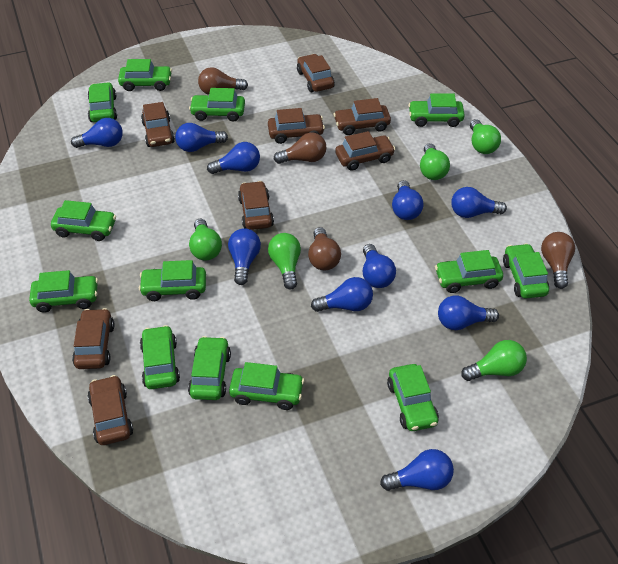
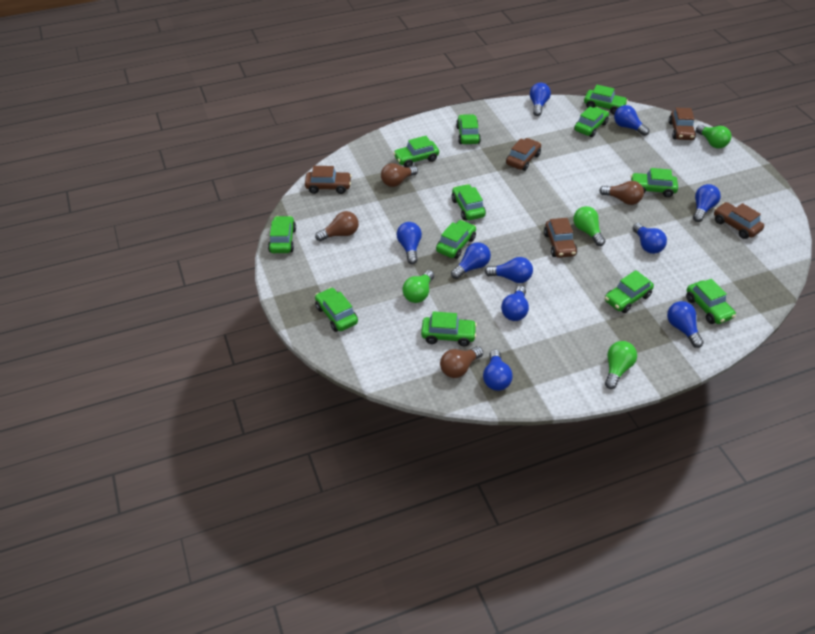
brown car: 8 -> 5
green car: 13 -> 12
green light bulb: 5 -> 4

